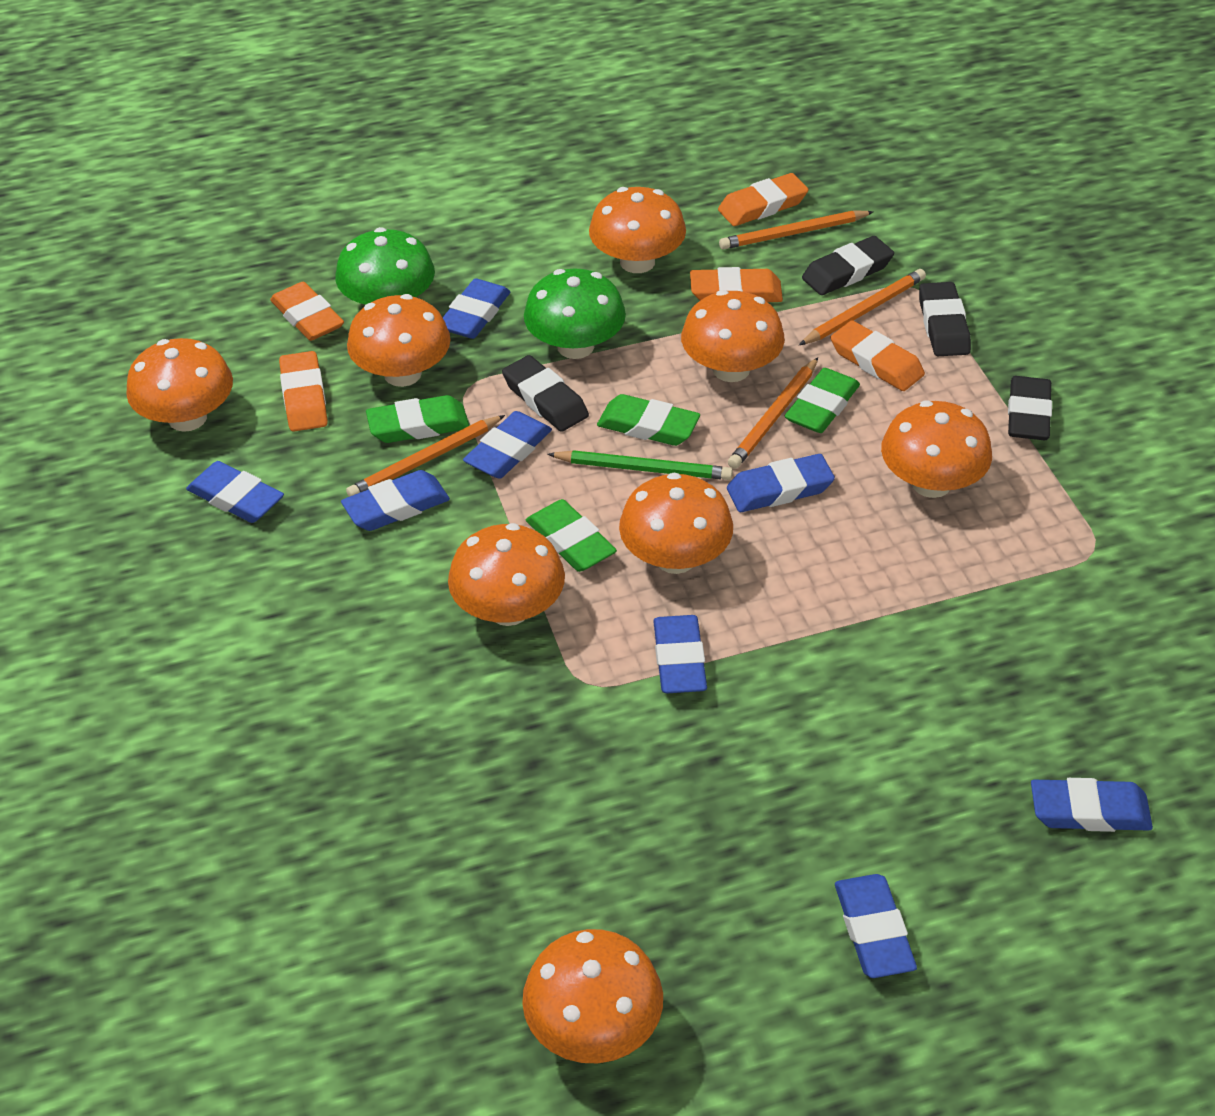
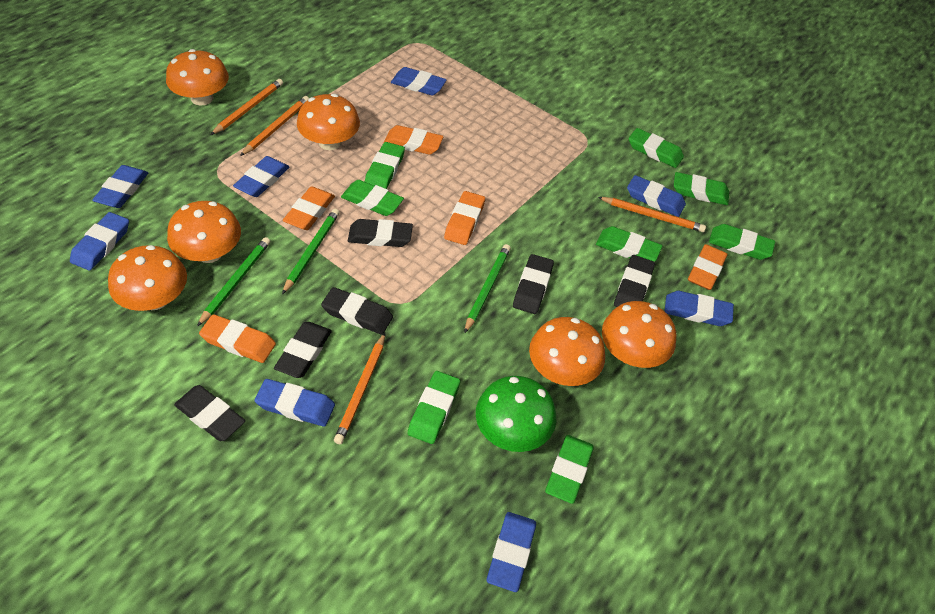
black eraser: 4 -> 6
green eraser: 4 -> 8
green mushroom: 2 -> 1
green pencil: 1 -> 3
orange mushroom: 8 -> 6

